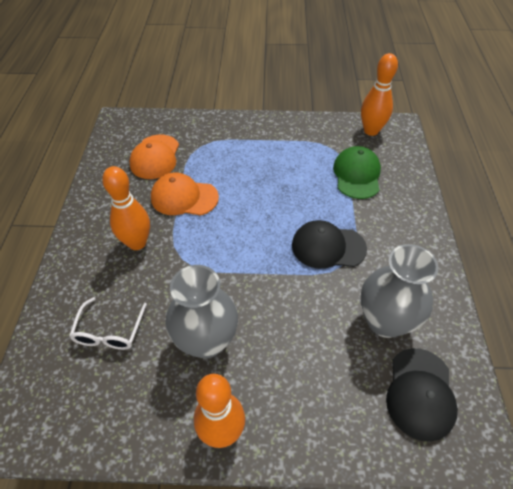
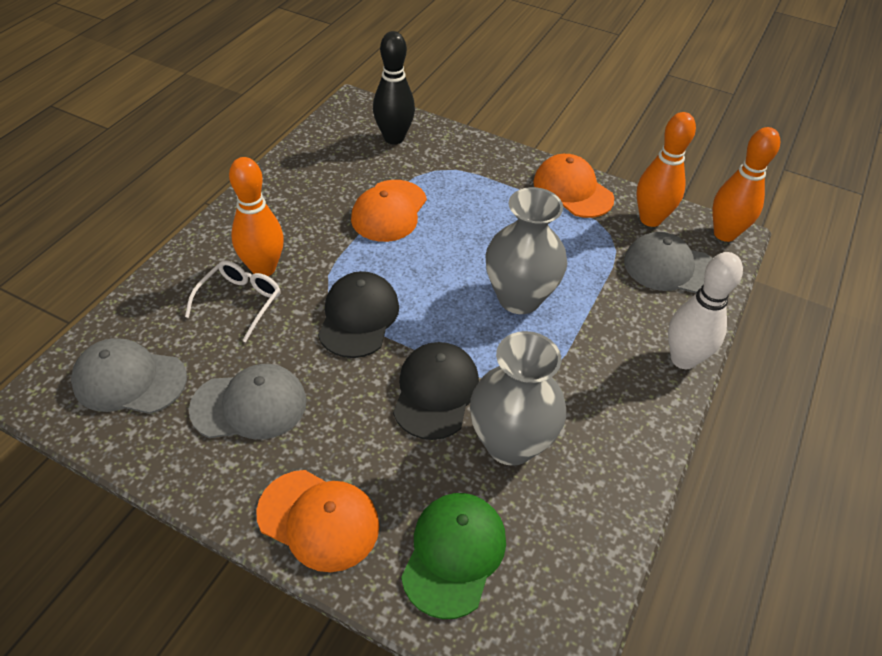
black bowling pin: 0 -> 1
grey cap: 0 -> 3
orange cap: 2 -> 3
white bowling pin: 0 -> 1

